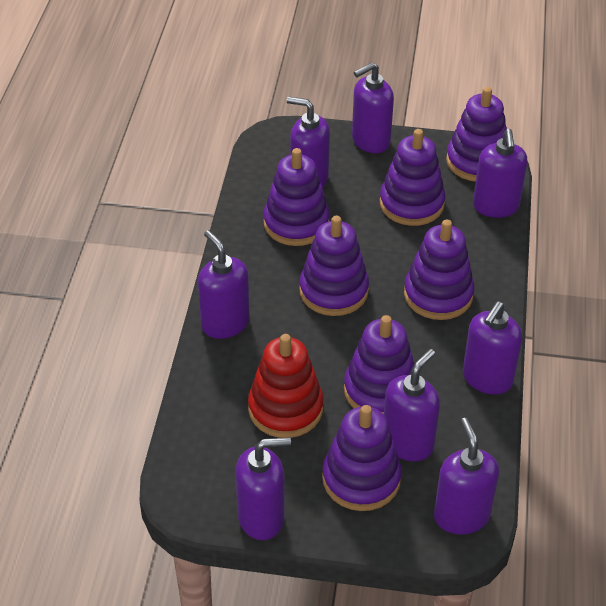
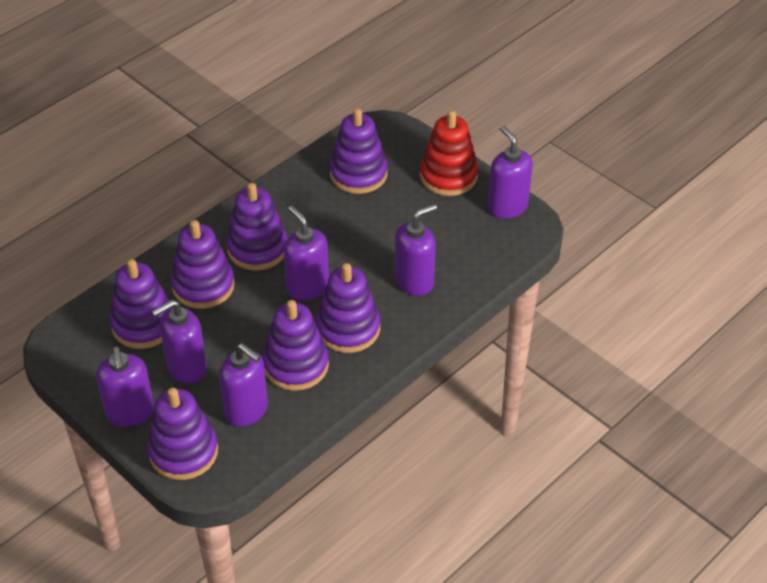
purple soap dispenser: 8 -> 6

